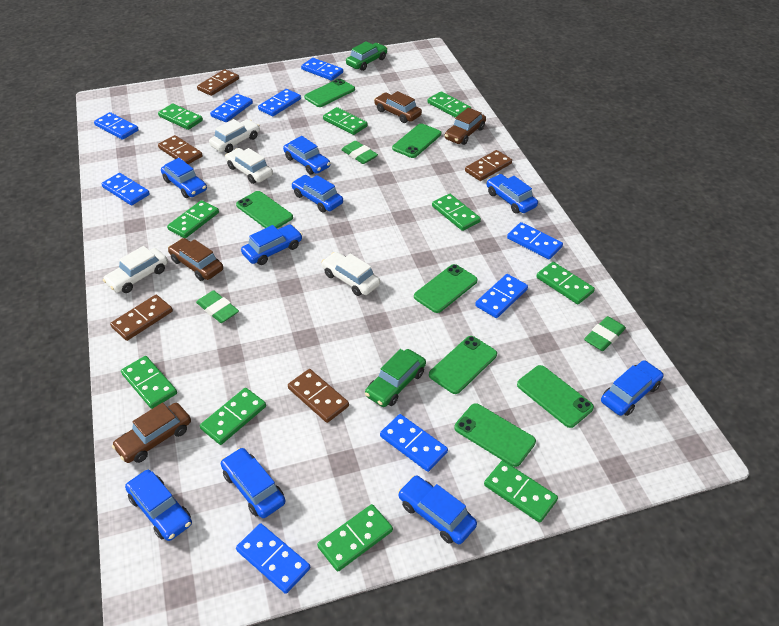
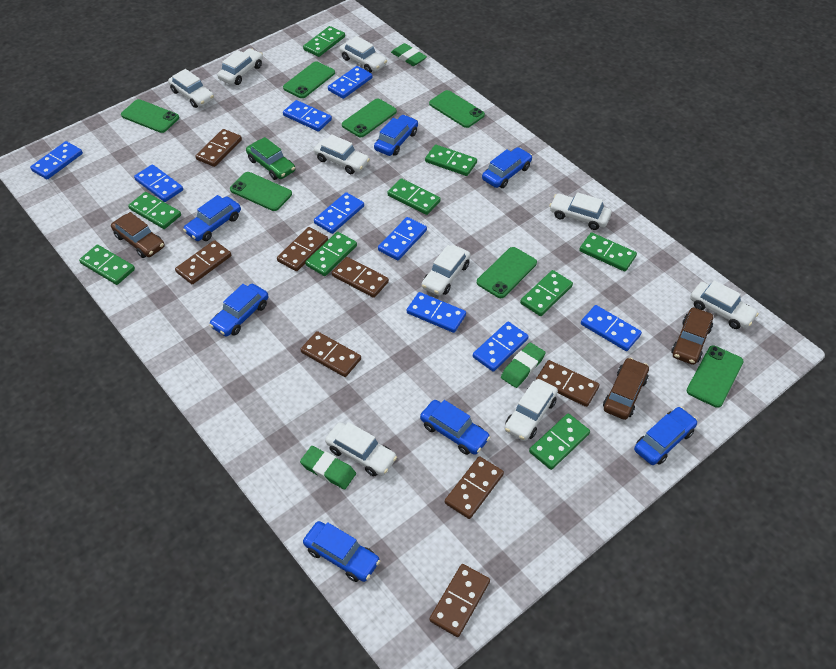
blue car: 9 -> 7
brown car: 4 -> 3
brown domino: 5 -> 8
green car: 2 -> 1
green domino: 10 -> 9
white car: 4 -> 9

